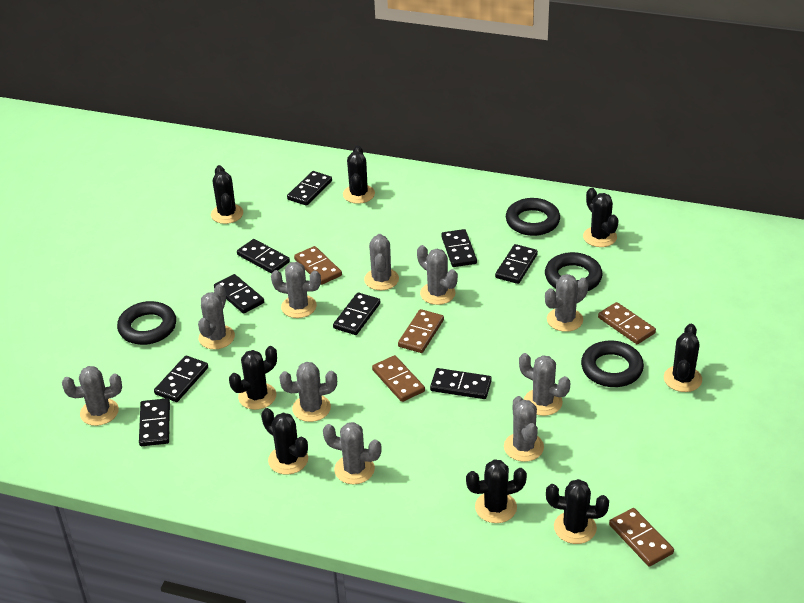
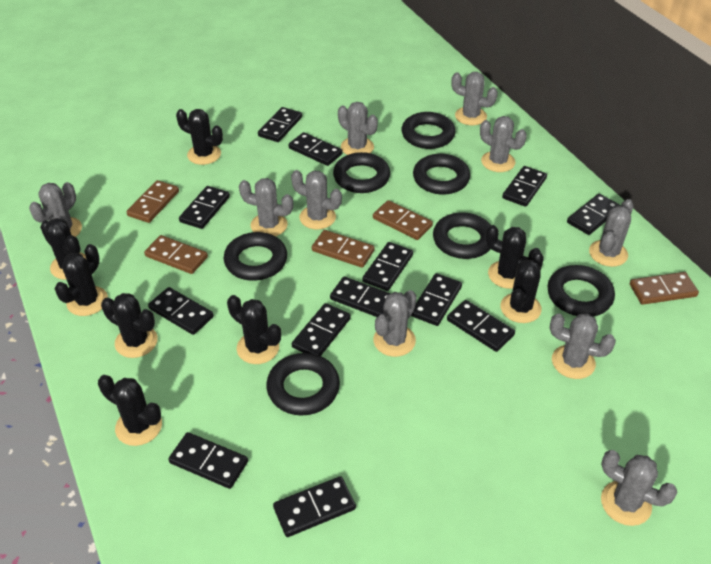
black domino: 9 -> 13
black ring: 4 -> 7

